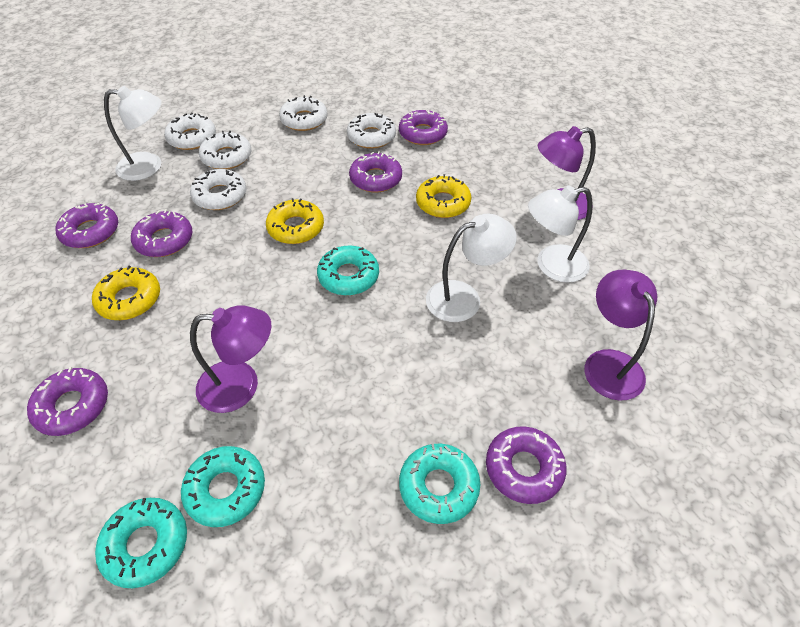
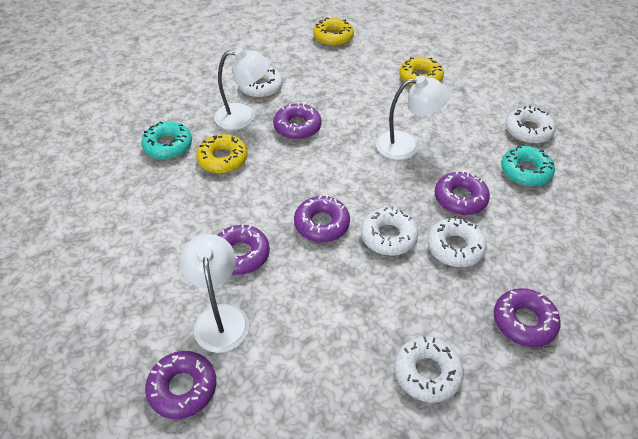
purple lamp: 3 -> 0
turquoise donut: 4 -> 2

